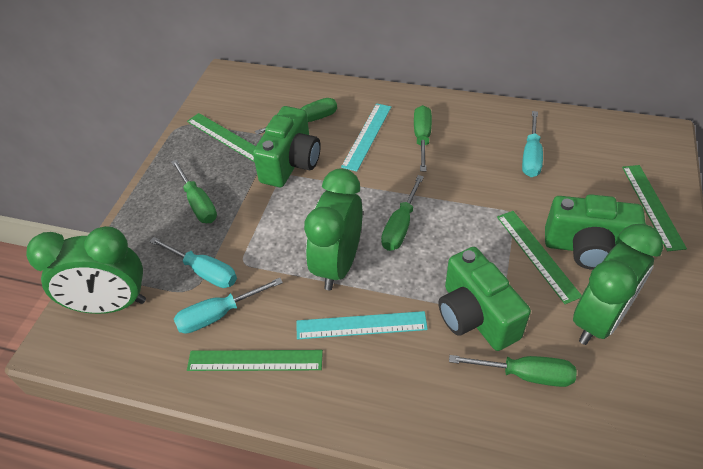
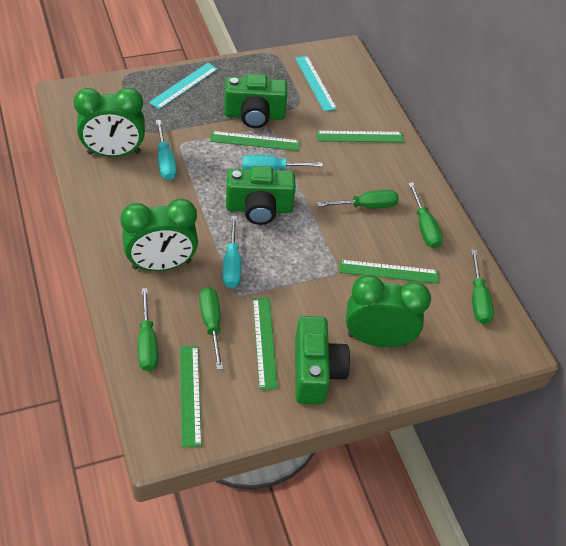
green ruler: 4 -> 5

